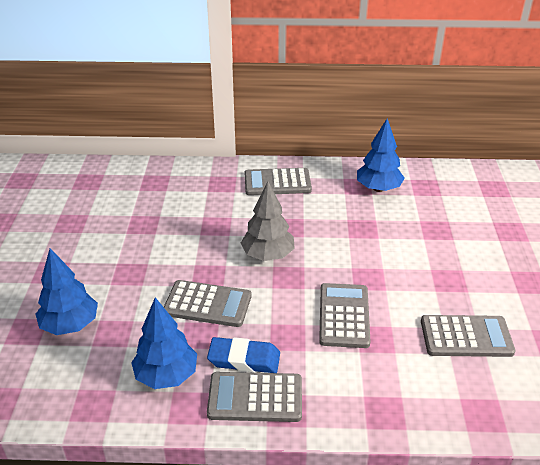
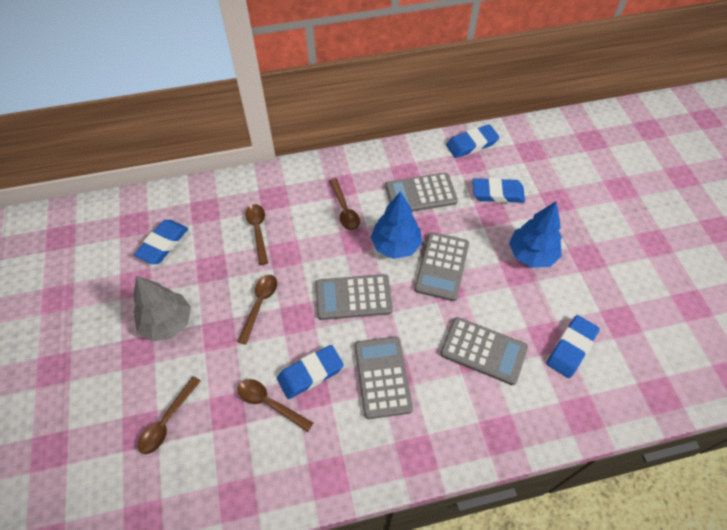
blue eraser: 1 -> 5
blue tree: 3 -> 2
brown spoon: 0 -> 5

